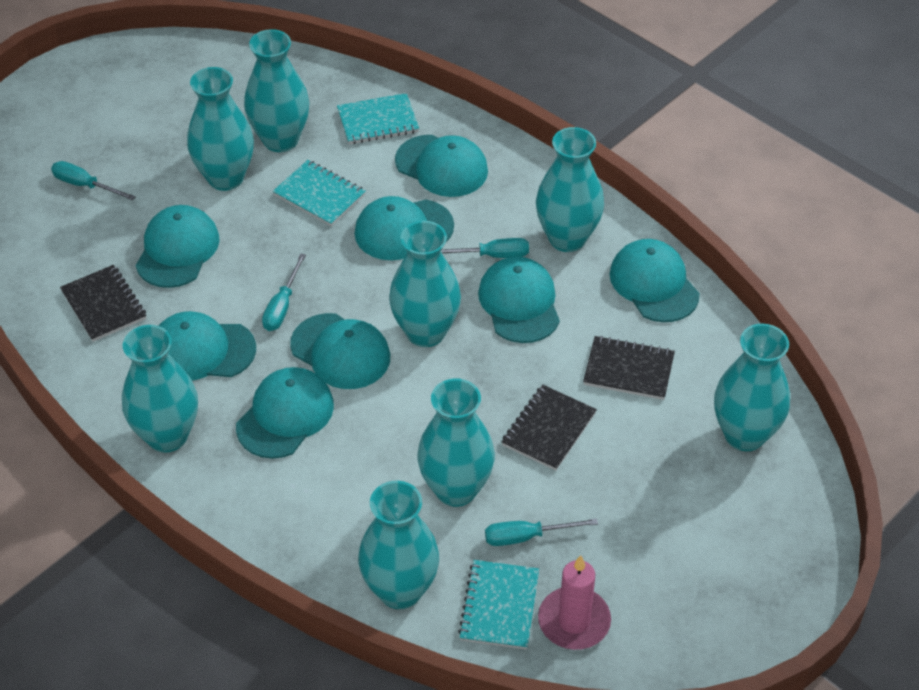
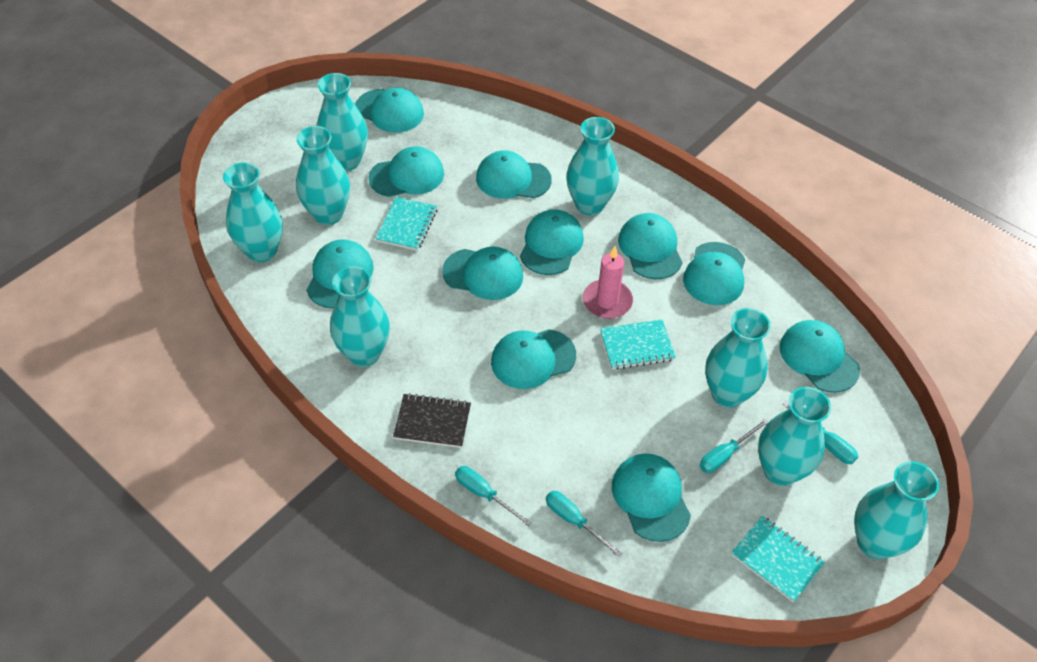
black notebook: 3 -> 1
turquoise cap: 8 -> 11

